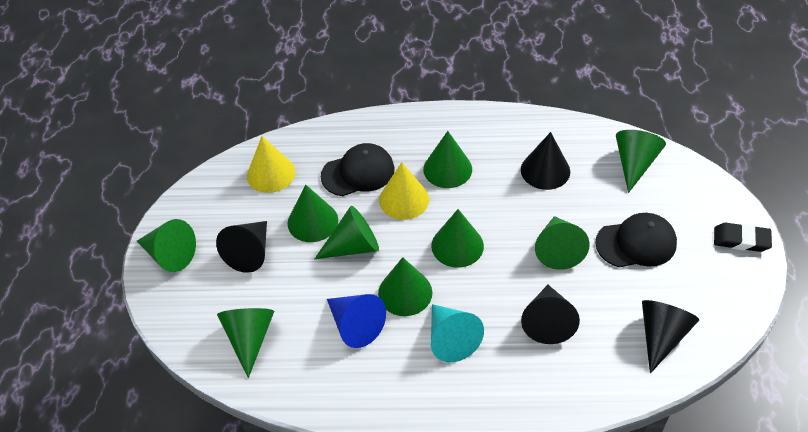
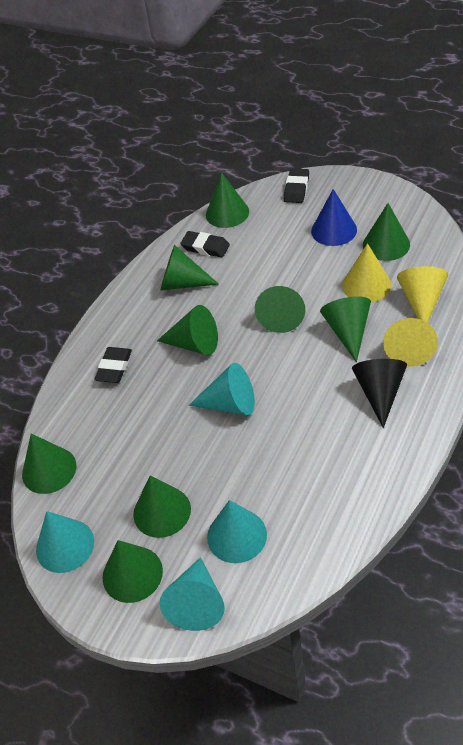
black cap: 2 -> 0
black cone: 4 -> 1
black eraser: 1 -> 3
turquoise cone: 1 -> 4
yellow cone: 2 -> 3

